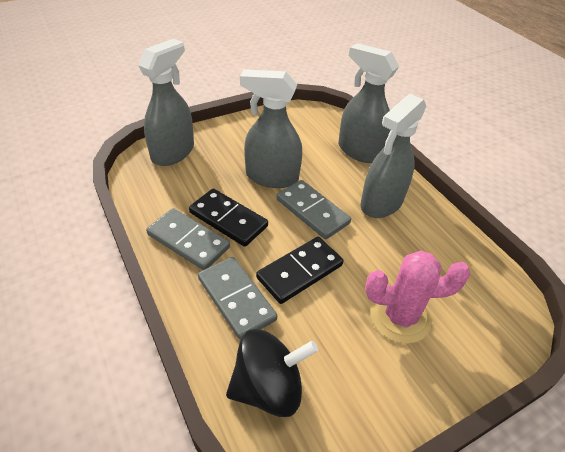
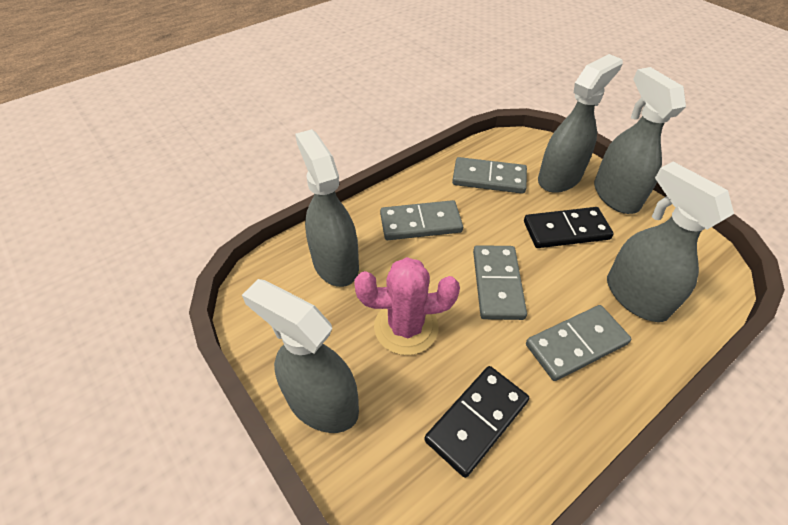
black spinning top: 1 -> 0
grey domino: 3 -> 4
grey spray bottle: 4 -> 5

